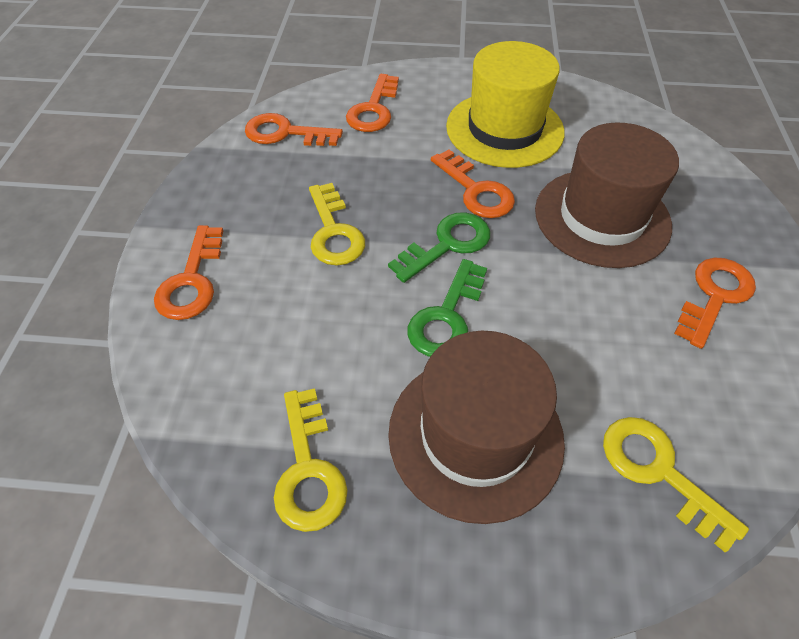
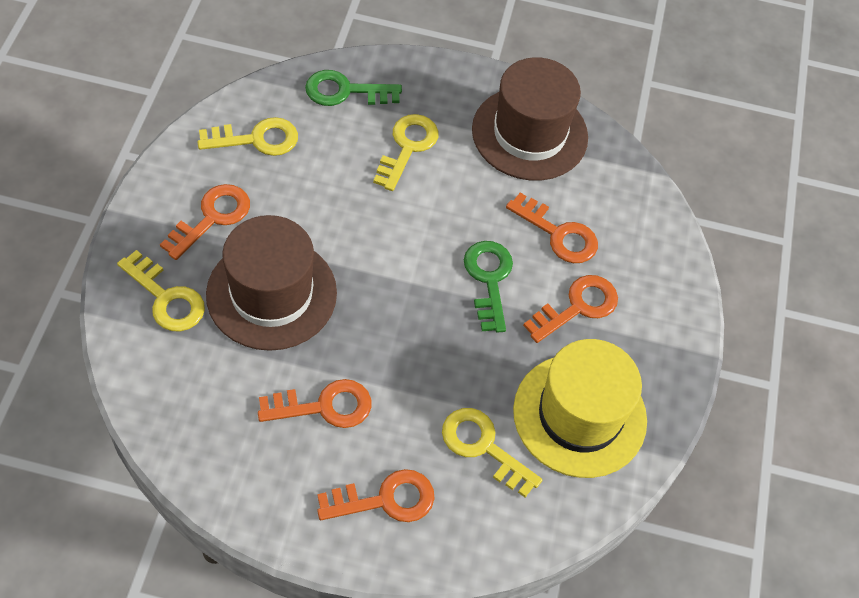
yellow key: 3 -> 4

